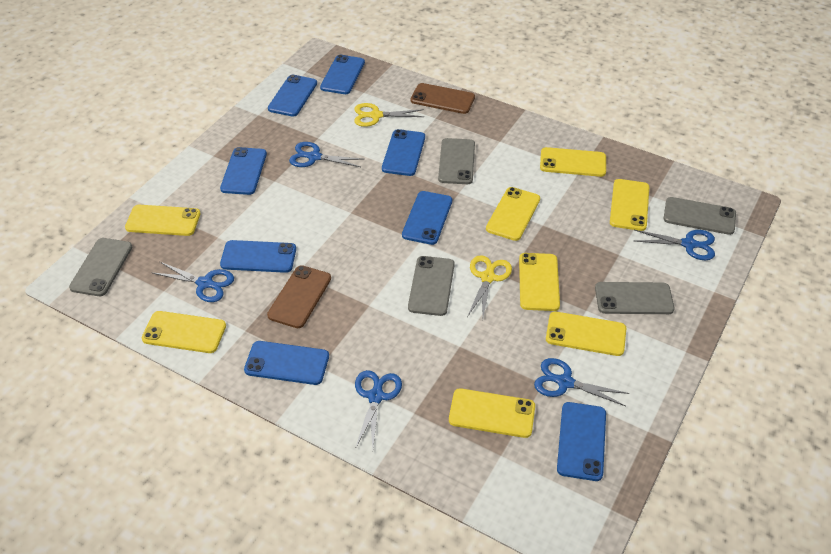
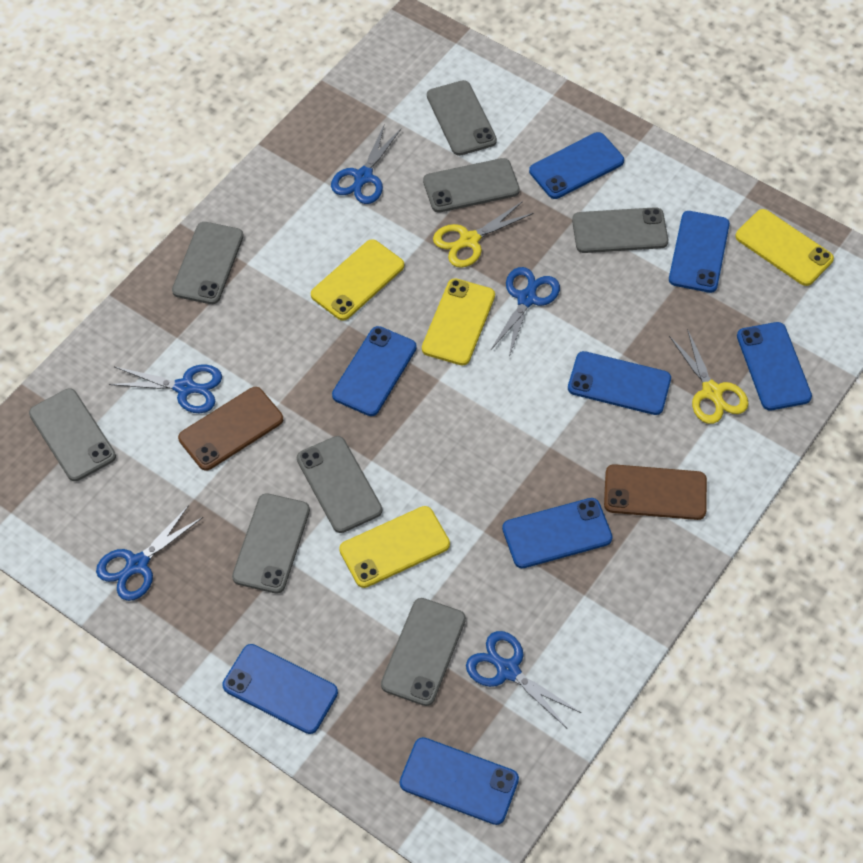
grey phone: 5 -> 8
yellow phone: 8 -> 4

